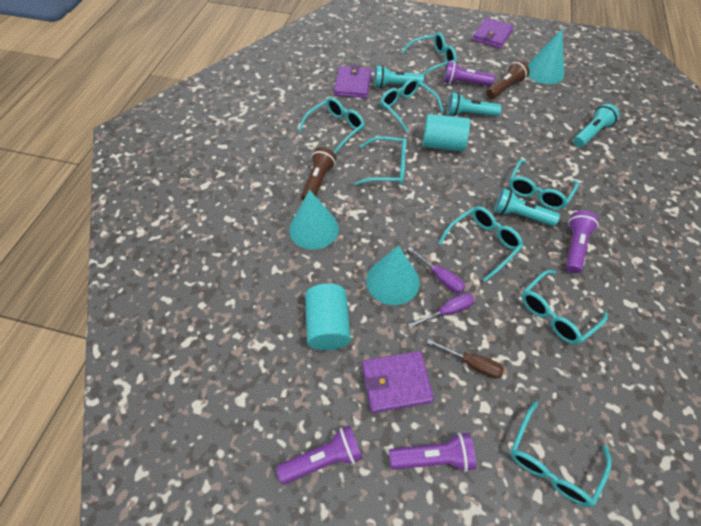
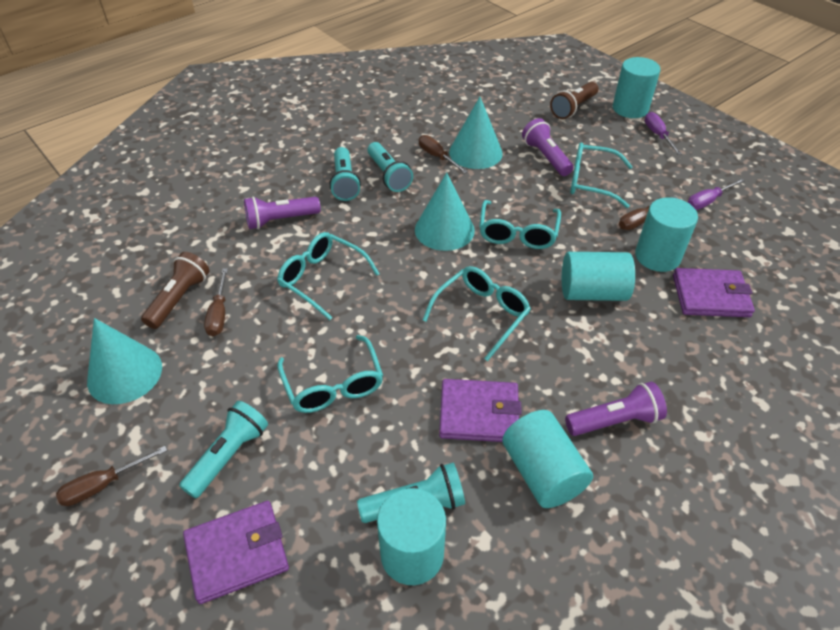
brown screwdriver: 1 -> 4
purple flashlight: 4 -> 3
turquoise cylinder: 2 -> 5
turquoise glasses: 8 -> 5

